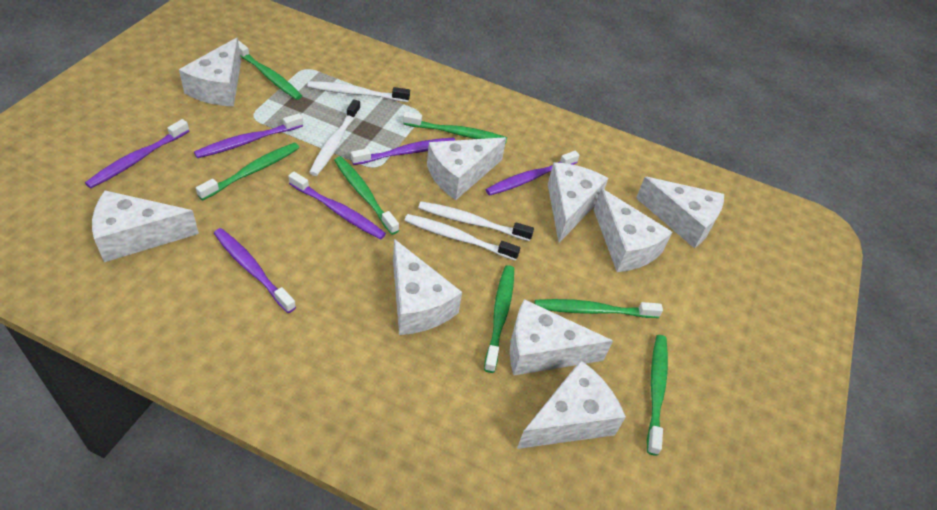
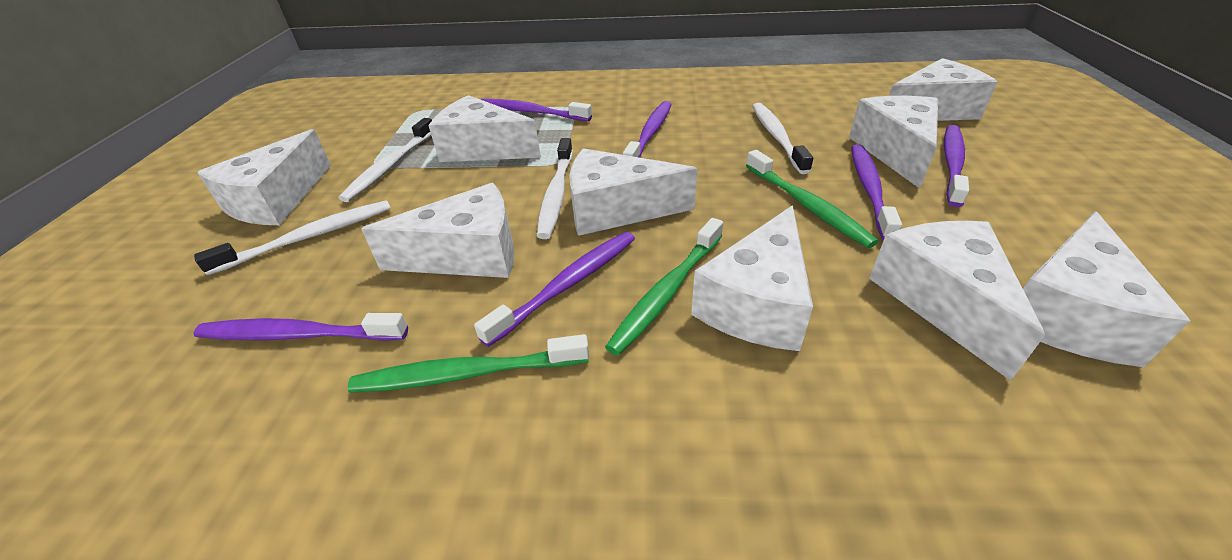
green toothbrush: 7 -> 3

